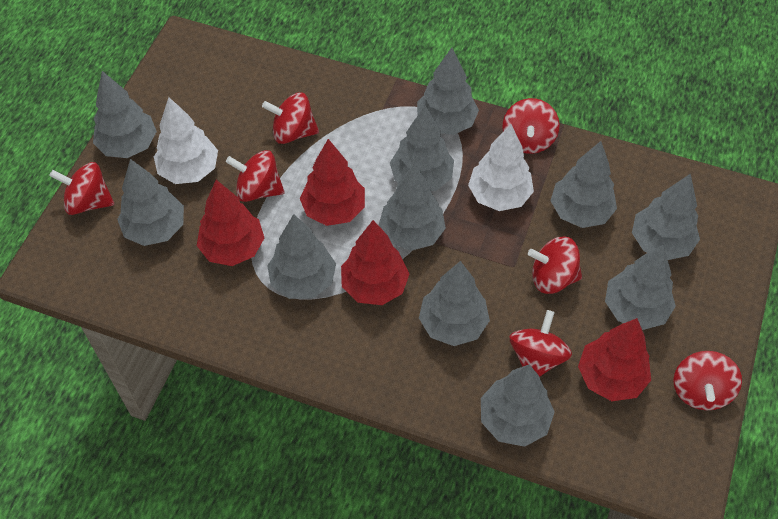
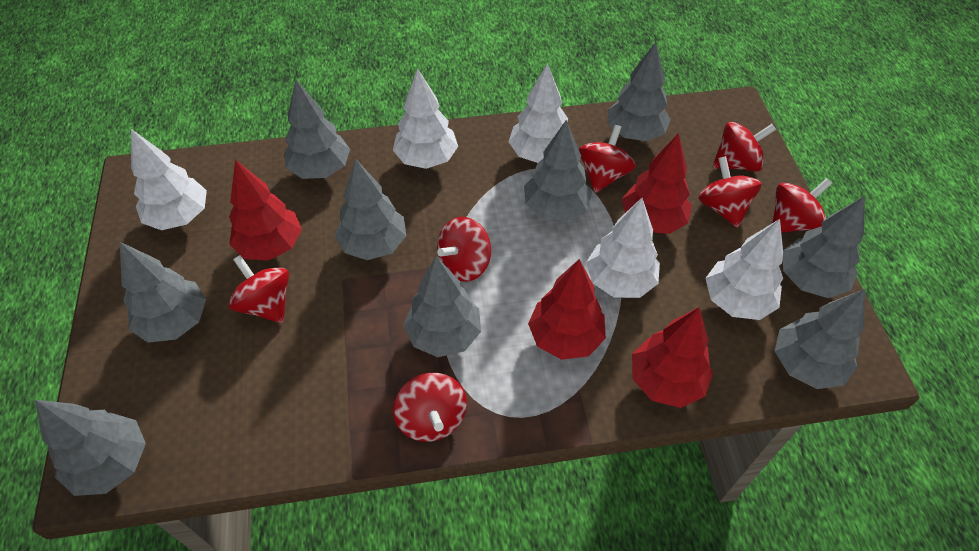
grey tree: 11 -> 9
white tree: 2 -> 5

